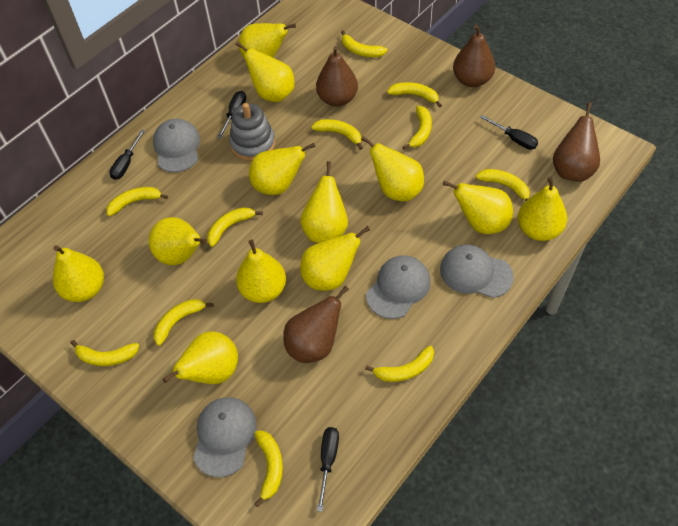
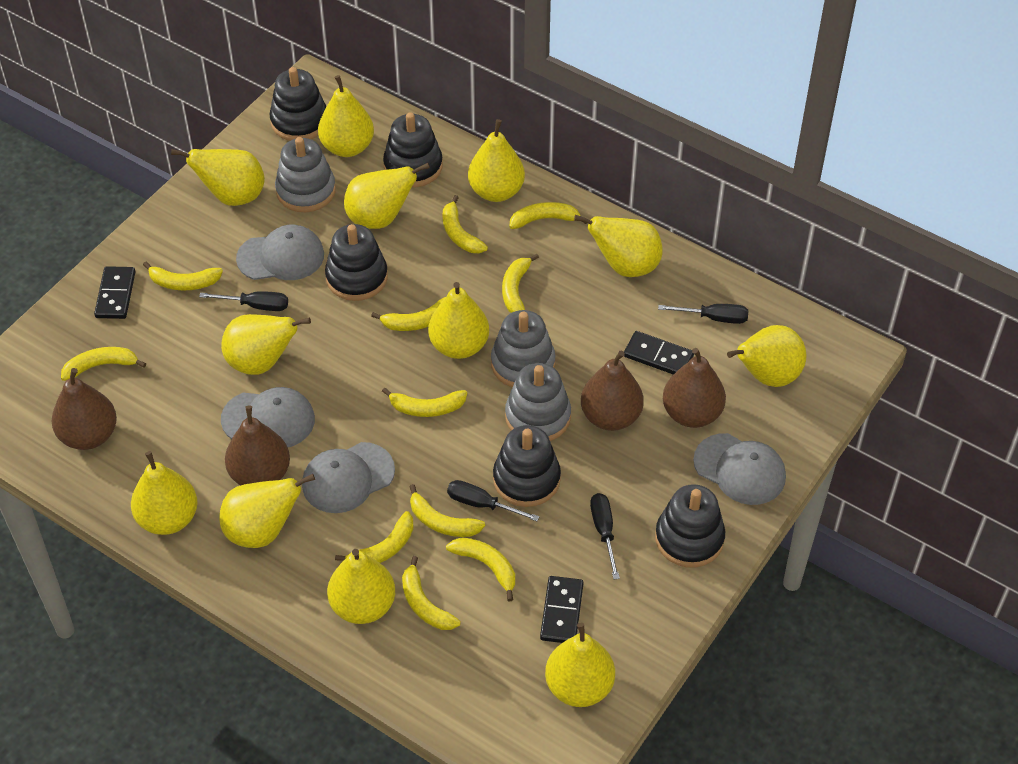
black domino: 0 -> 3
black stacking toy: 0 -> 5
grey stacking toy: 1 -> 3

